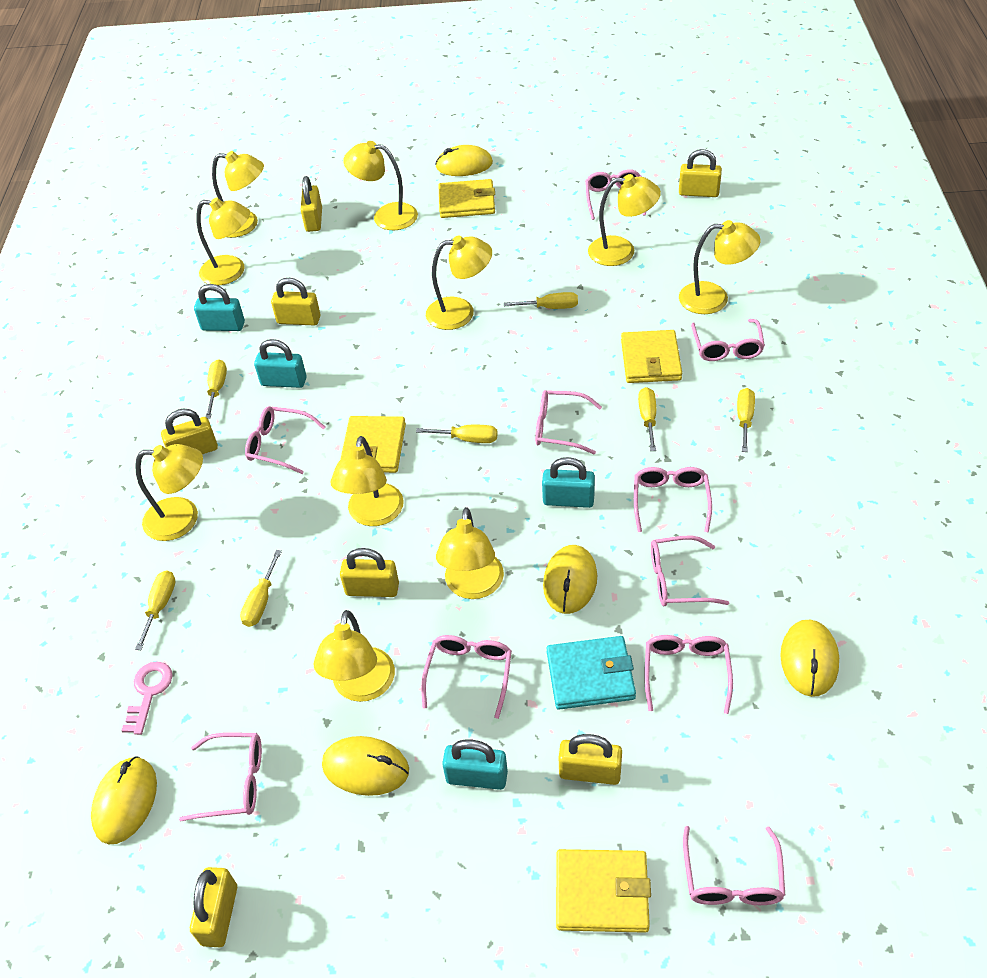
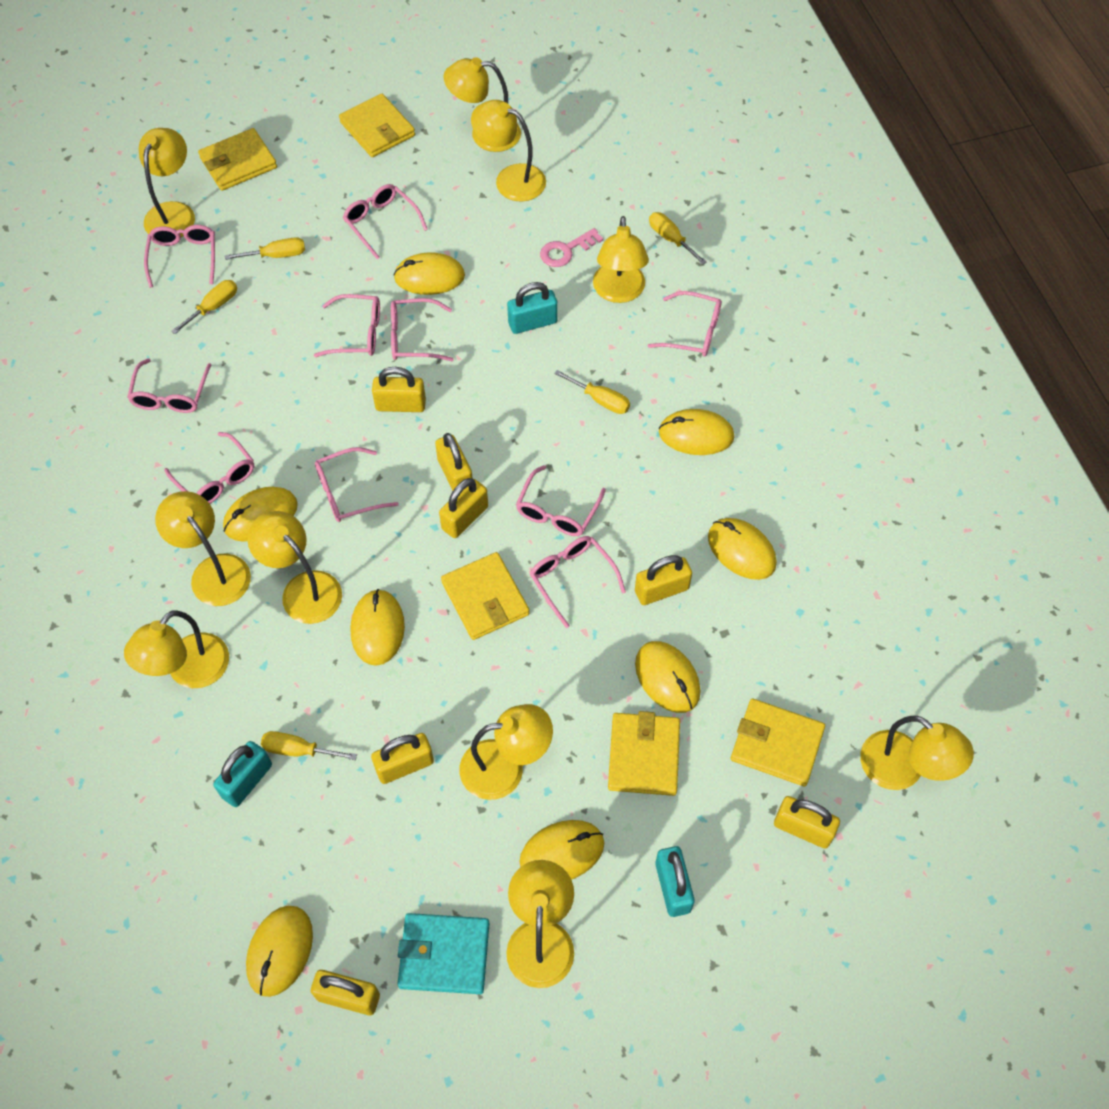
turquoise padlock: 4 -> 3
yellow mouse: 5 -> 8
yellow screwdriver: 7 -> 5
yellow wallet: 4 -> 5

